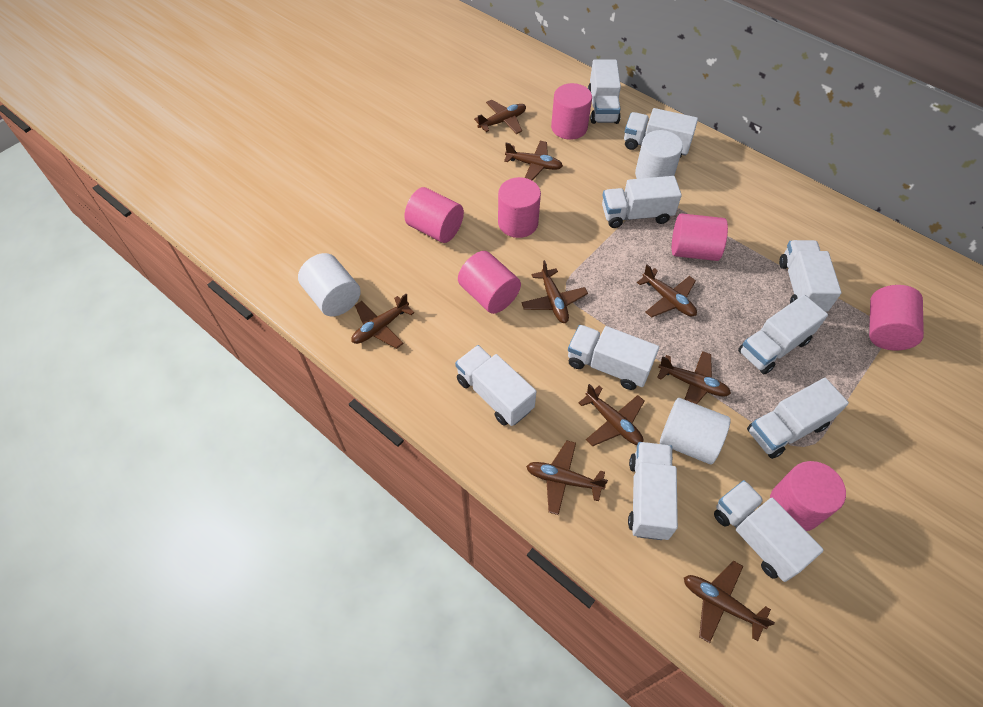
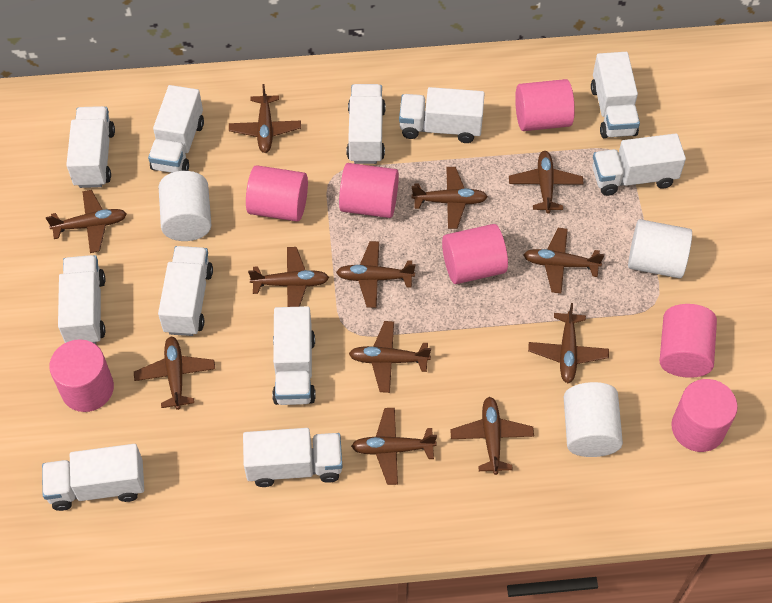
brown plane: 9 -> 12
white truck: 10 -> 11

